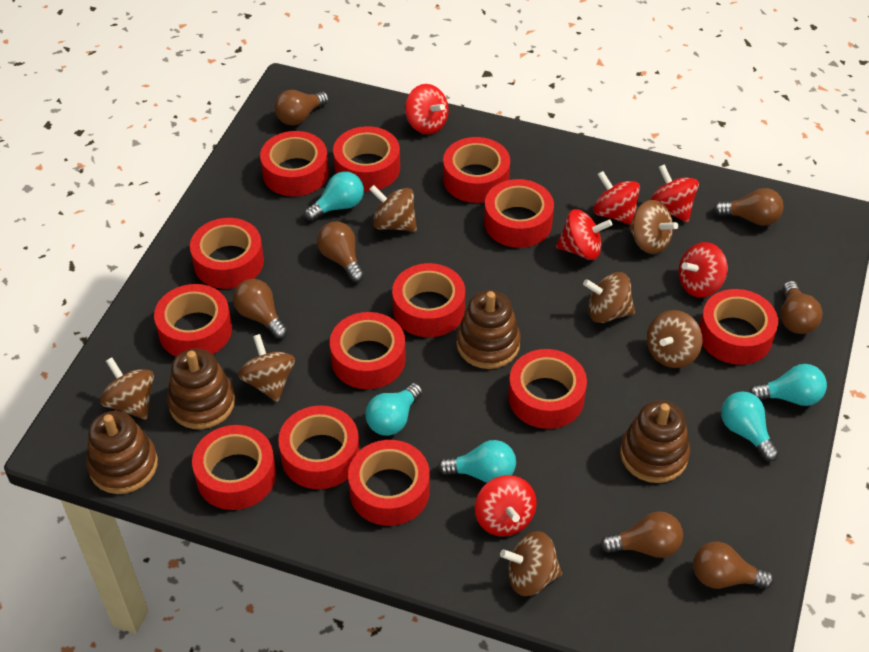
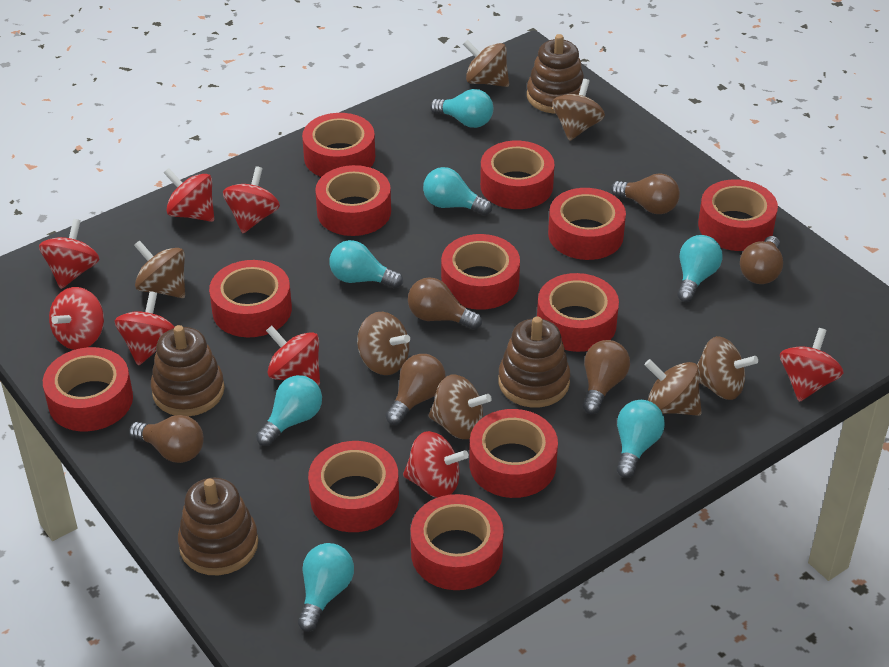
brown light bulb: 7 -> 6
red spinning top: 6 -> 8
red tape: 13 -> 12
turquoise light bulb: 5 -> 7

